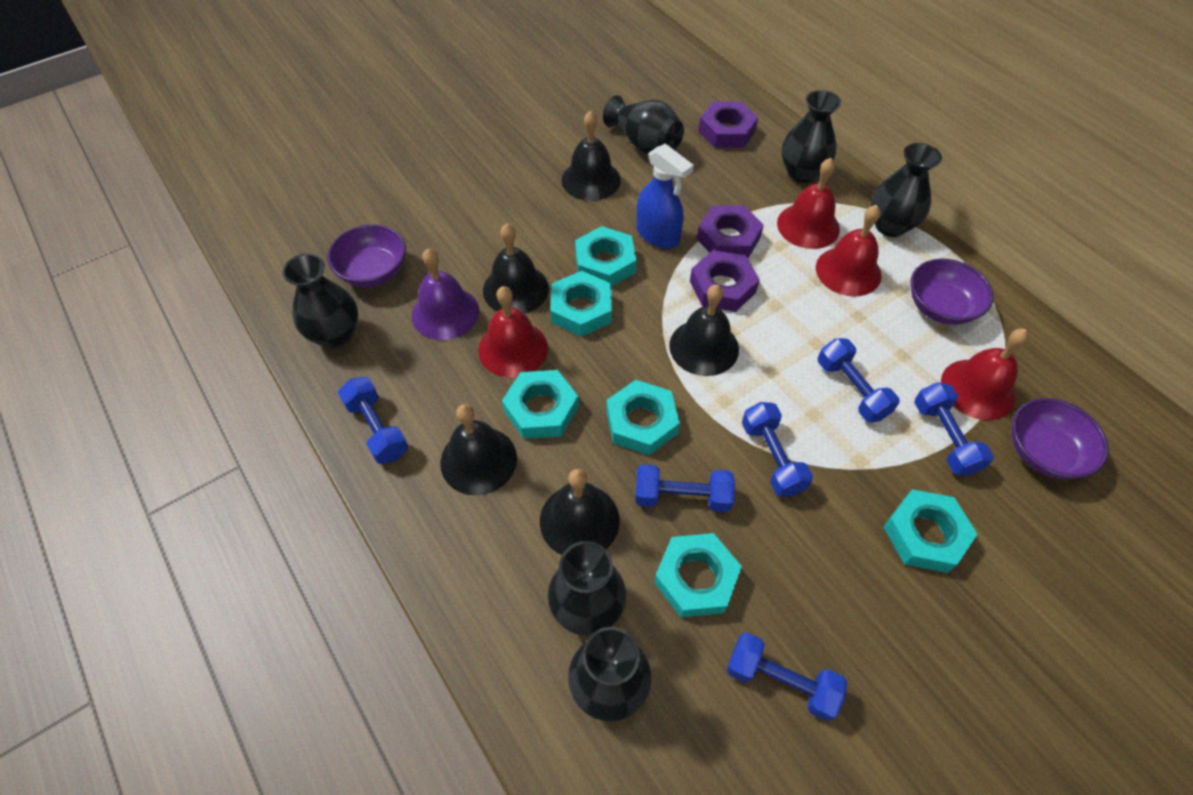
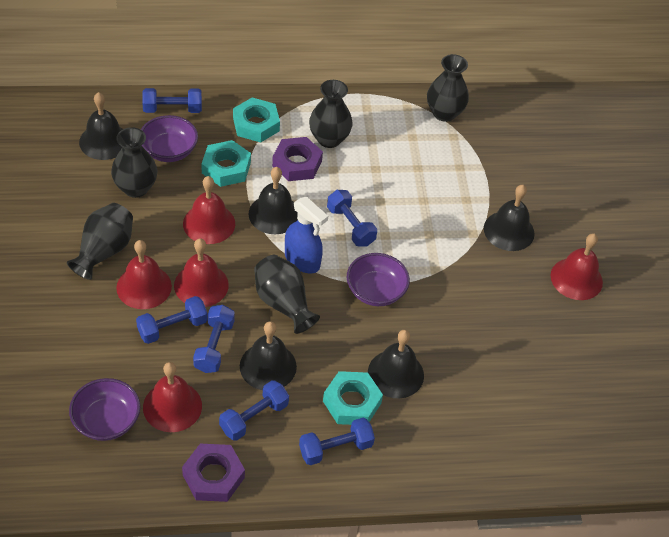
black vase: 6 -> 5
purple bell: 1 -> 0
purple nut: 3 -> 2
red bell: 4 -> 5
turquoise nut: 6 -> 3

